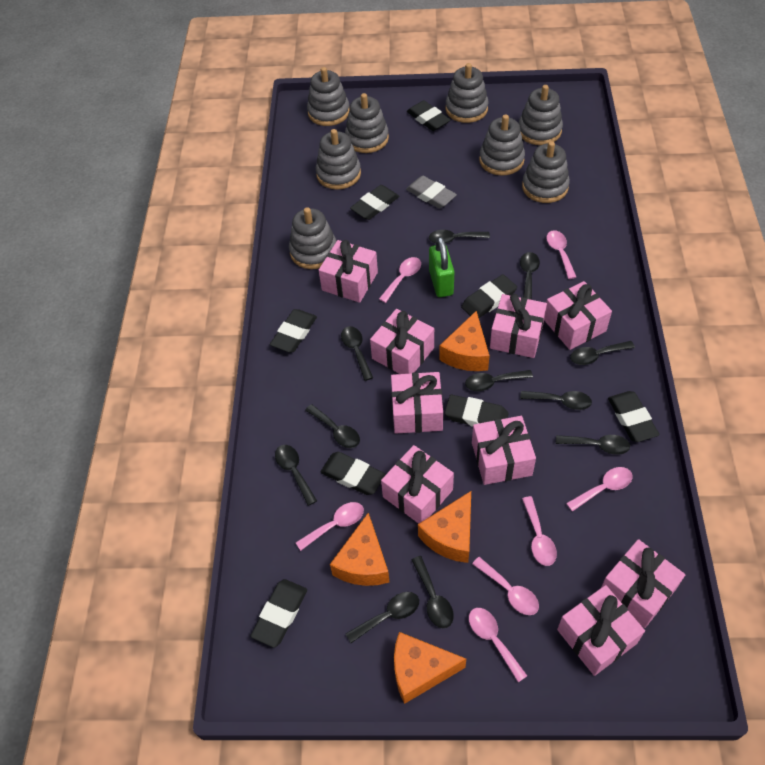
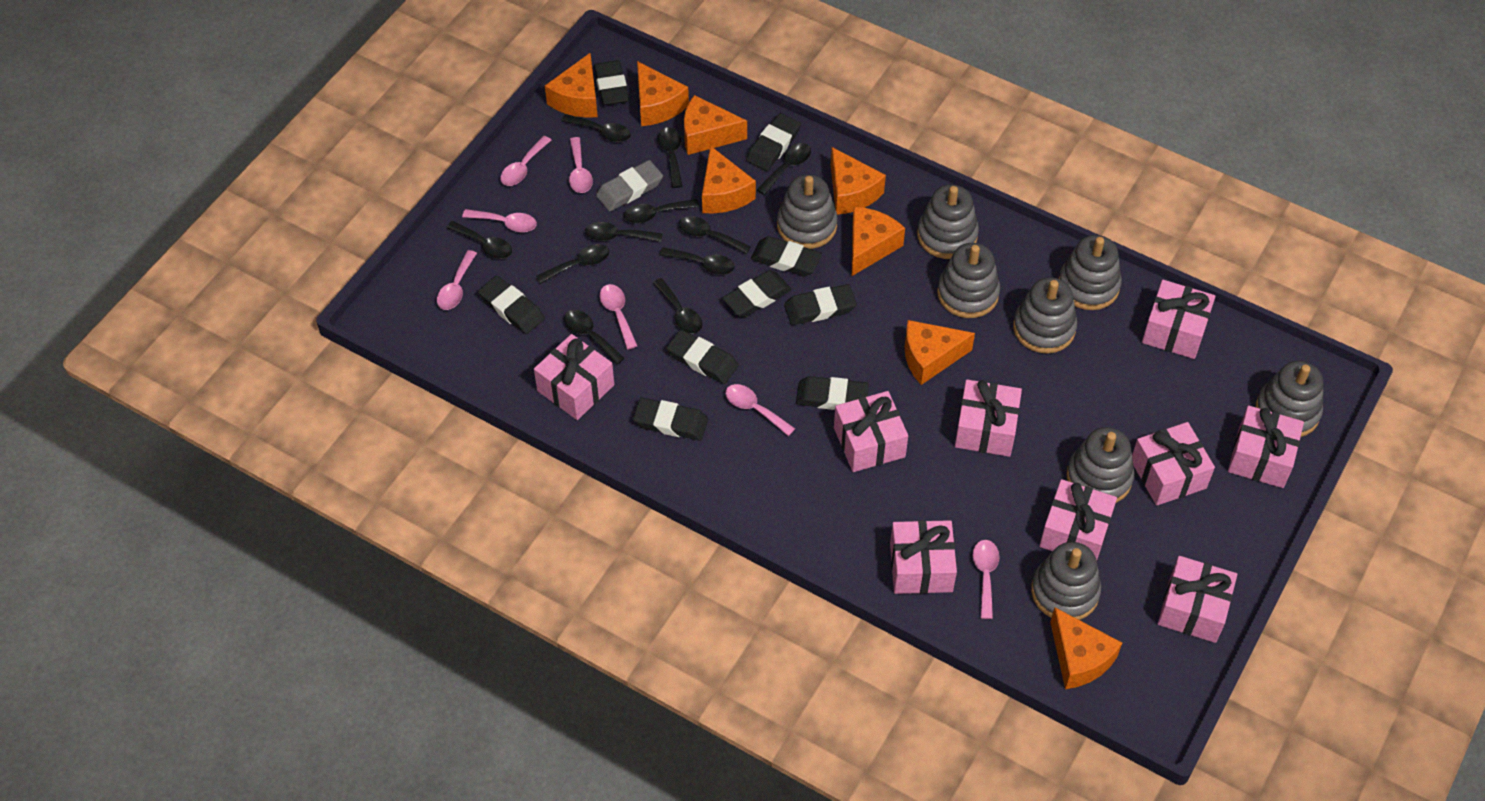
black eraser: 8 -> 9
green padlock: 1 -> 0
orange cheese: 4 -> 8

